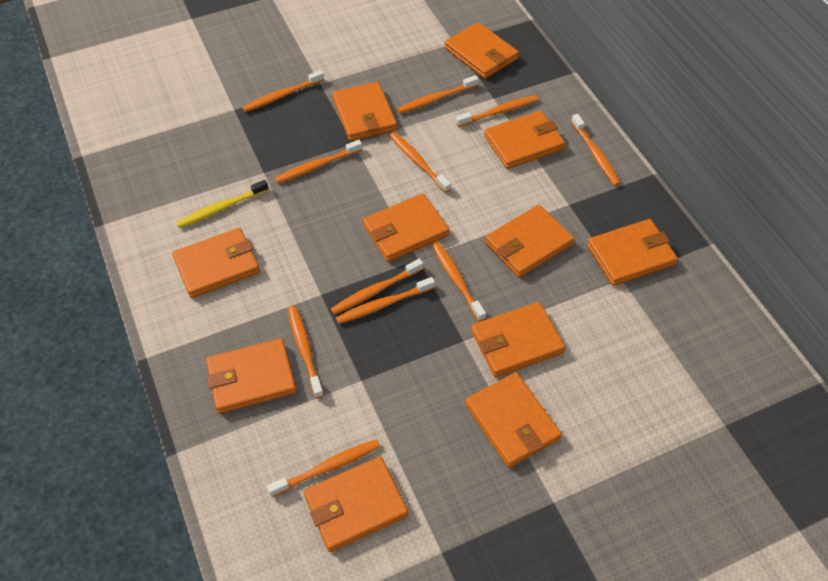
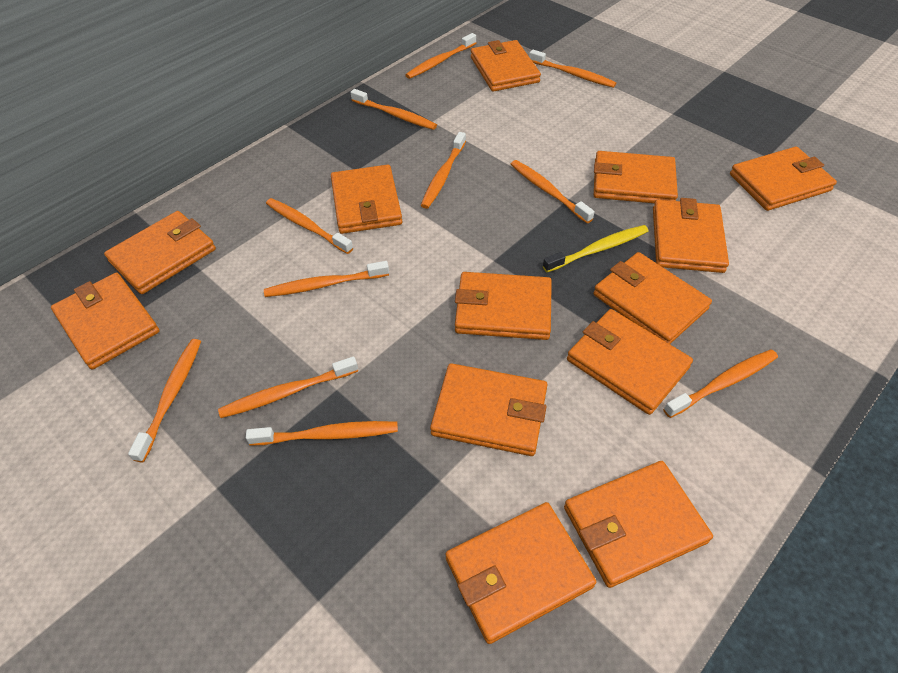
orange wallet: 11 -> 13

